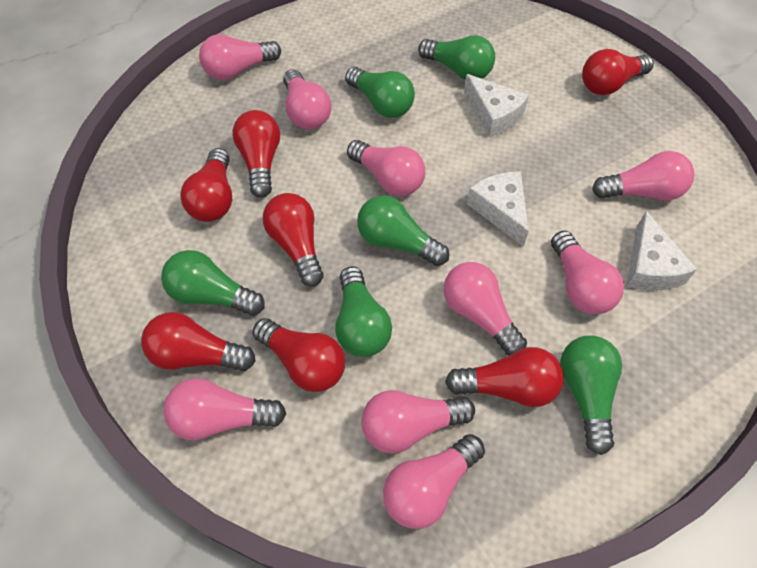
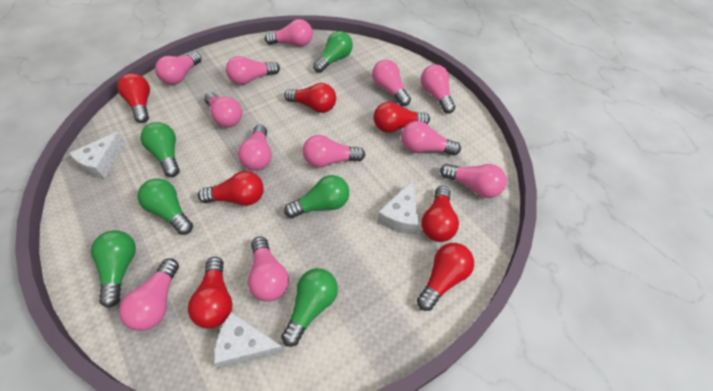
pink light bulb: 9 -> 12

